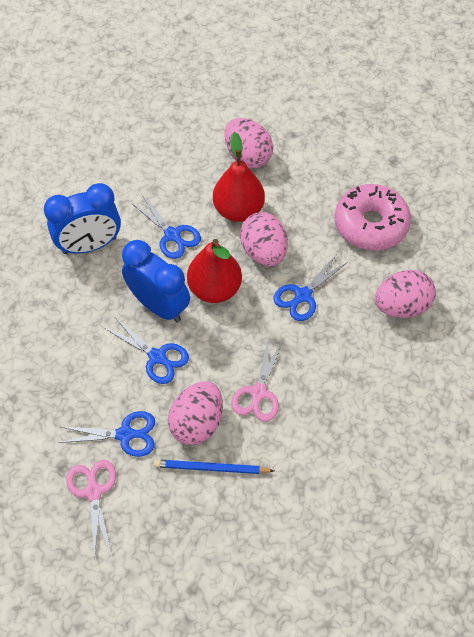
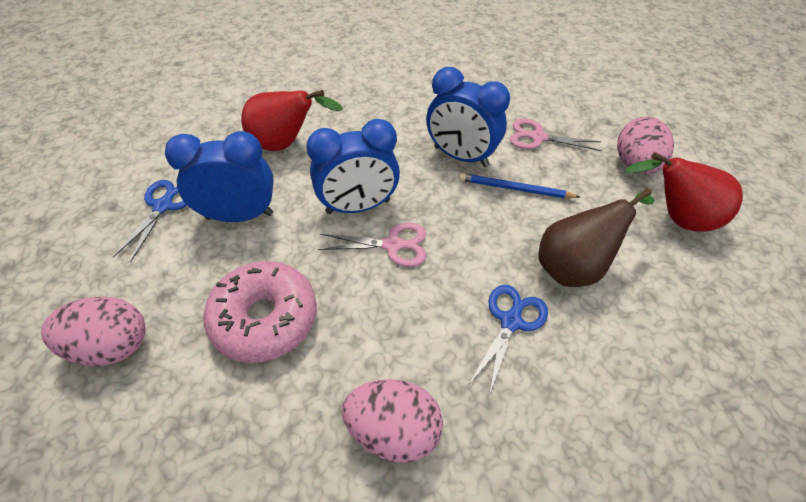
blue clock: 2 -> 3
blue scissors: 4 -> 2
brown pear: 0 -> 1
pink egg: 4 -> 3

